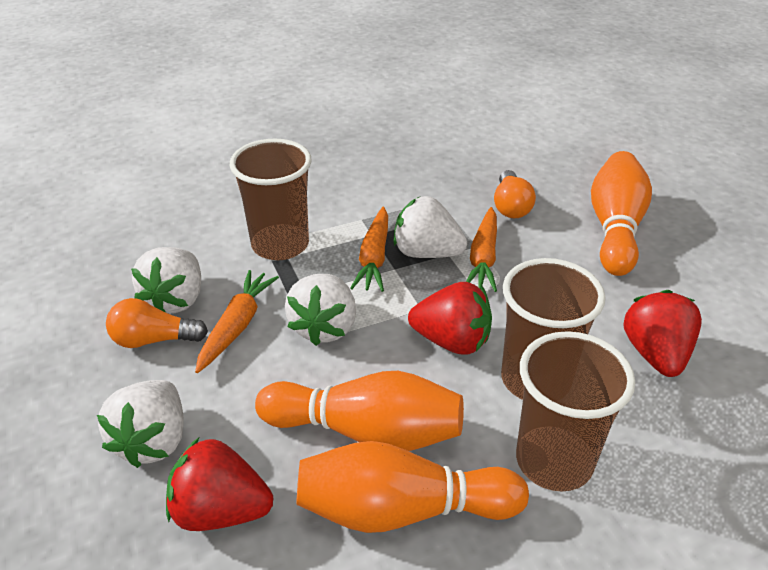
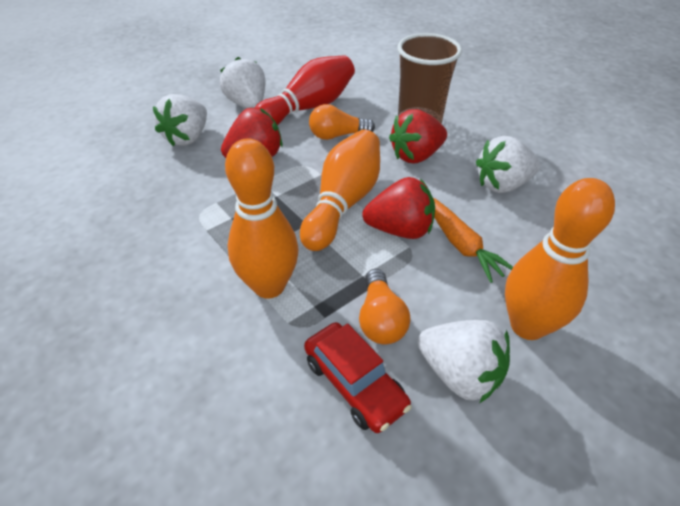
brown cup: 3 -> 1
orange carrot: 3 -> 1
red bowling pin: 0 -> 1
red car: 0 -> 1

